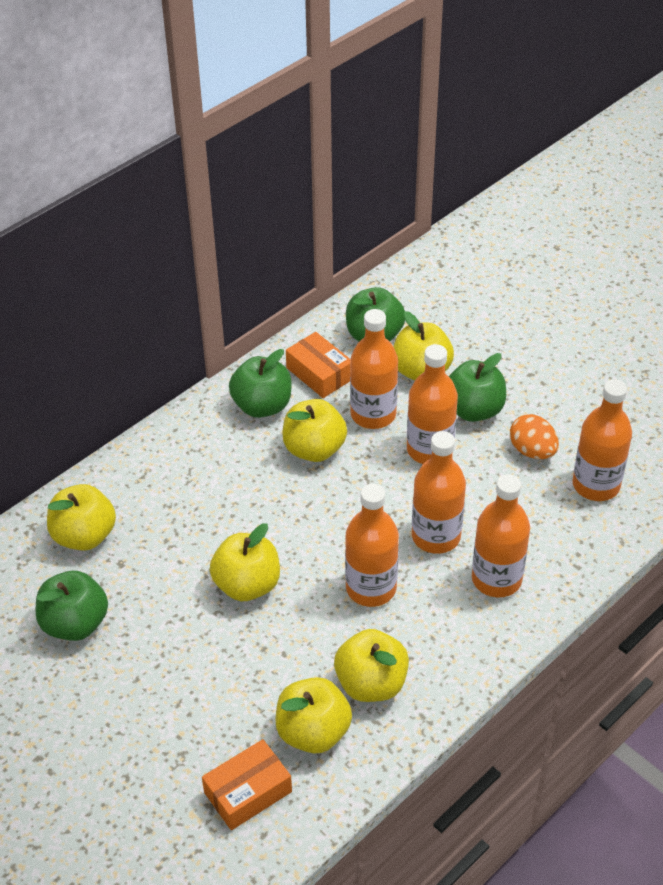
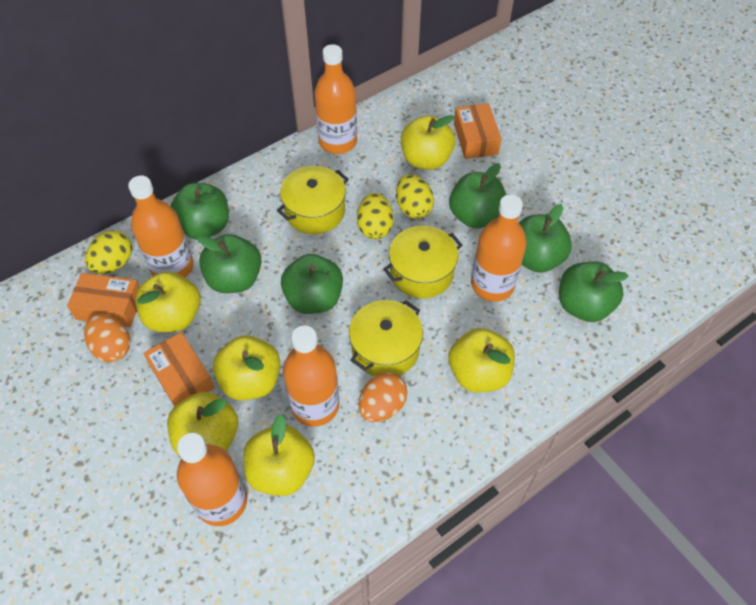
green apple: 4 -> 6
orange bottle: 6 -> 5
orange box: 2 -> 3
orange egg: 1 -> 2
yellow egg: 0 -> 3
yellow pot: 0 -> 3

